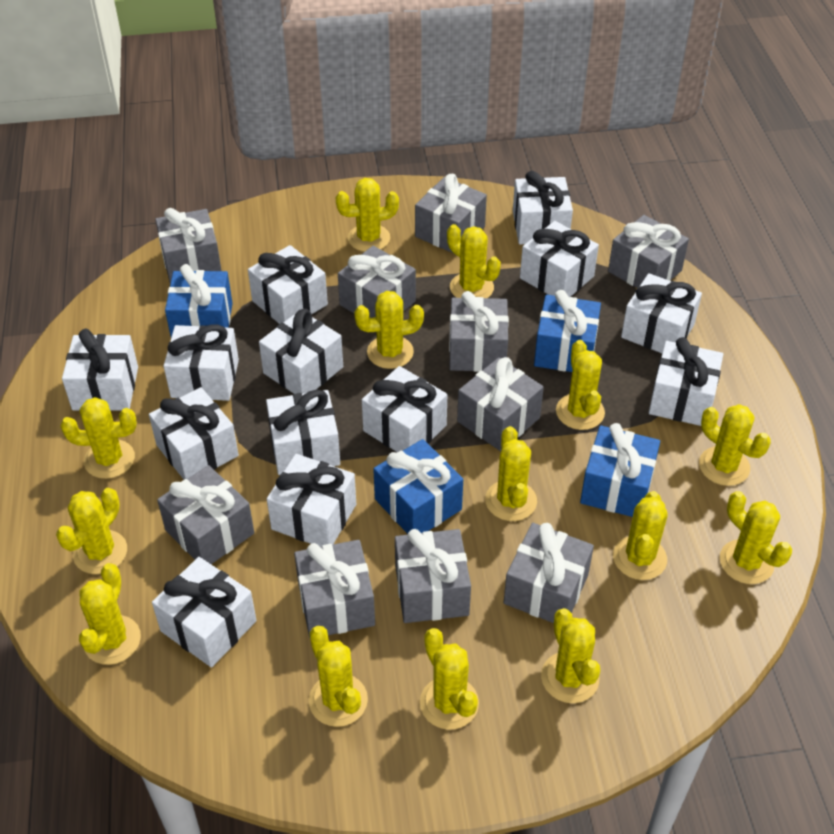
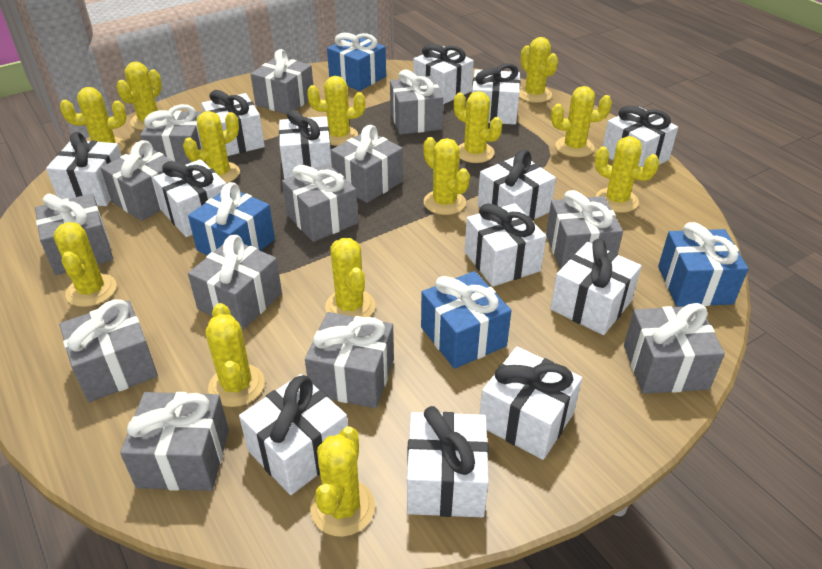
grey gift: 10 -> 13
yellow cactus: 14 -> 13

